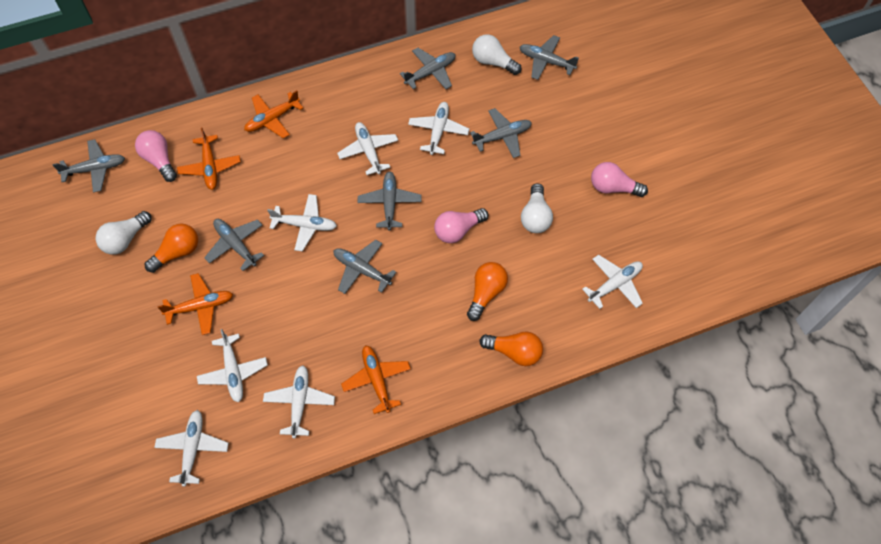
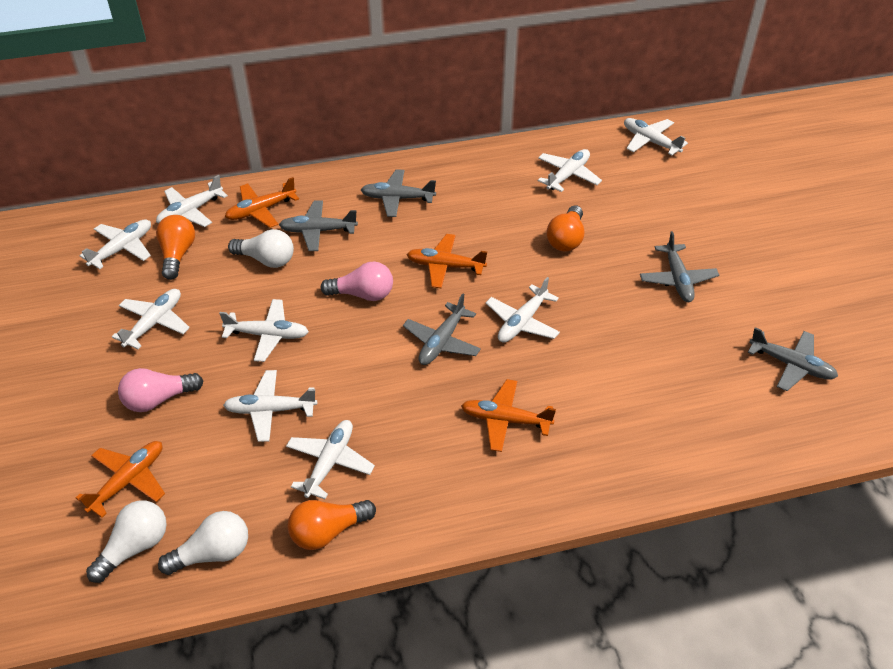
grey plane: 7 -> 5
pink light bulb: 3 -> 2
white plane: 7 -> 9

